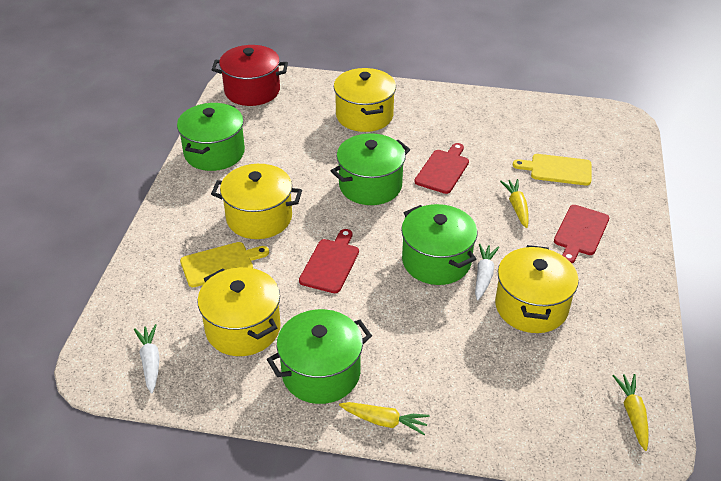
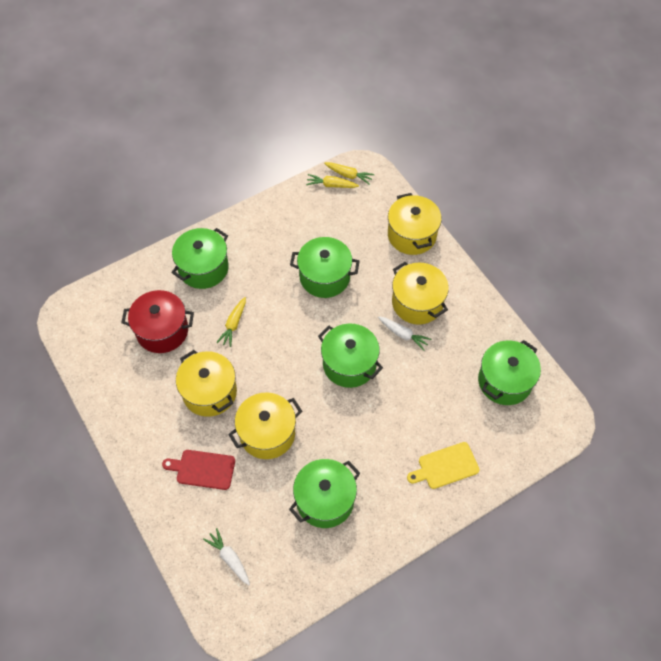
green pot: 4 -> 5
red cutting board: 3 -> 1
yellow cutting board: 2 -> 1

